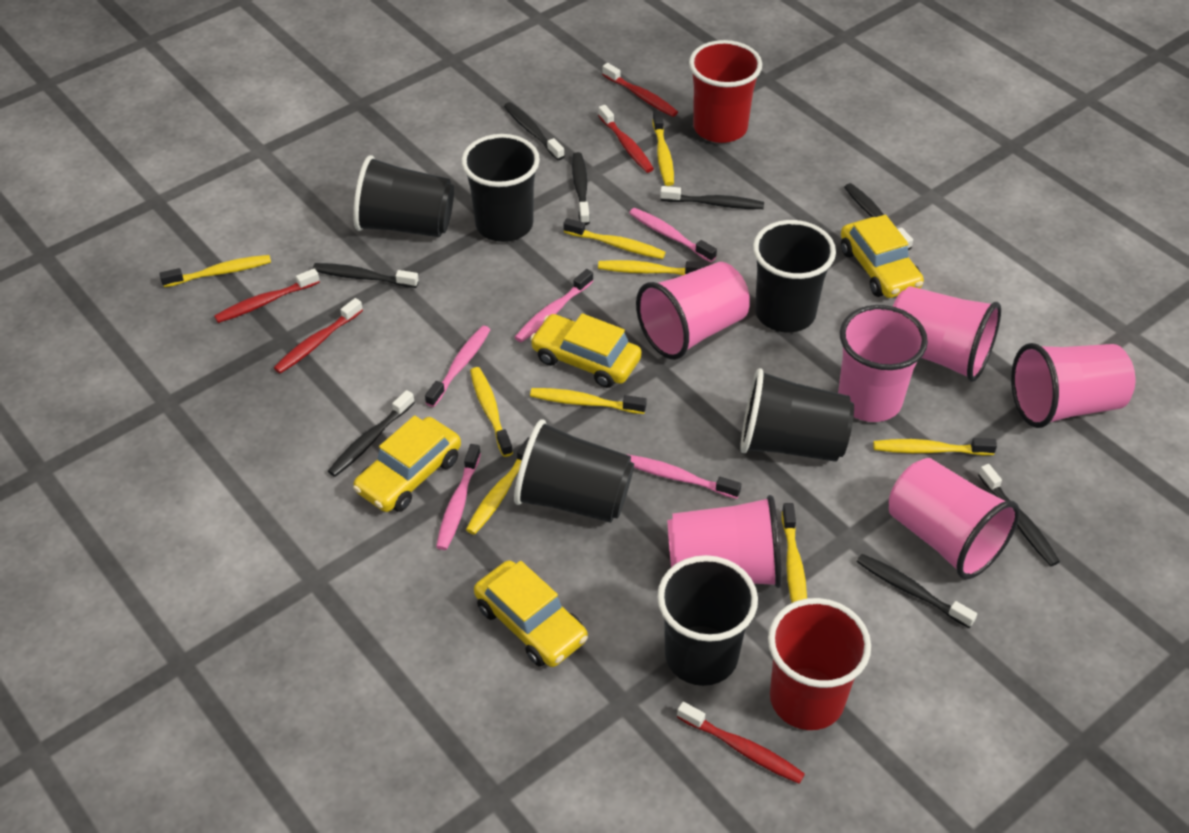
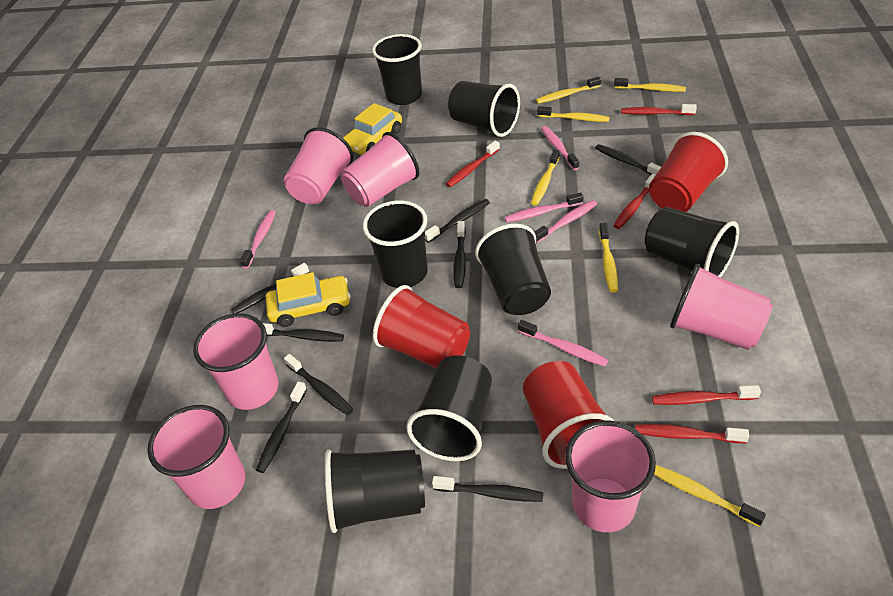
black cup: 6 -> 7
red cup: 2 -> 3
yellow car: 4 -> 2
yellow toothbrush: 9 -> 6

